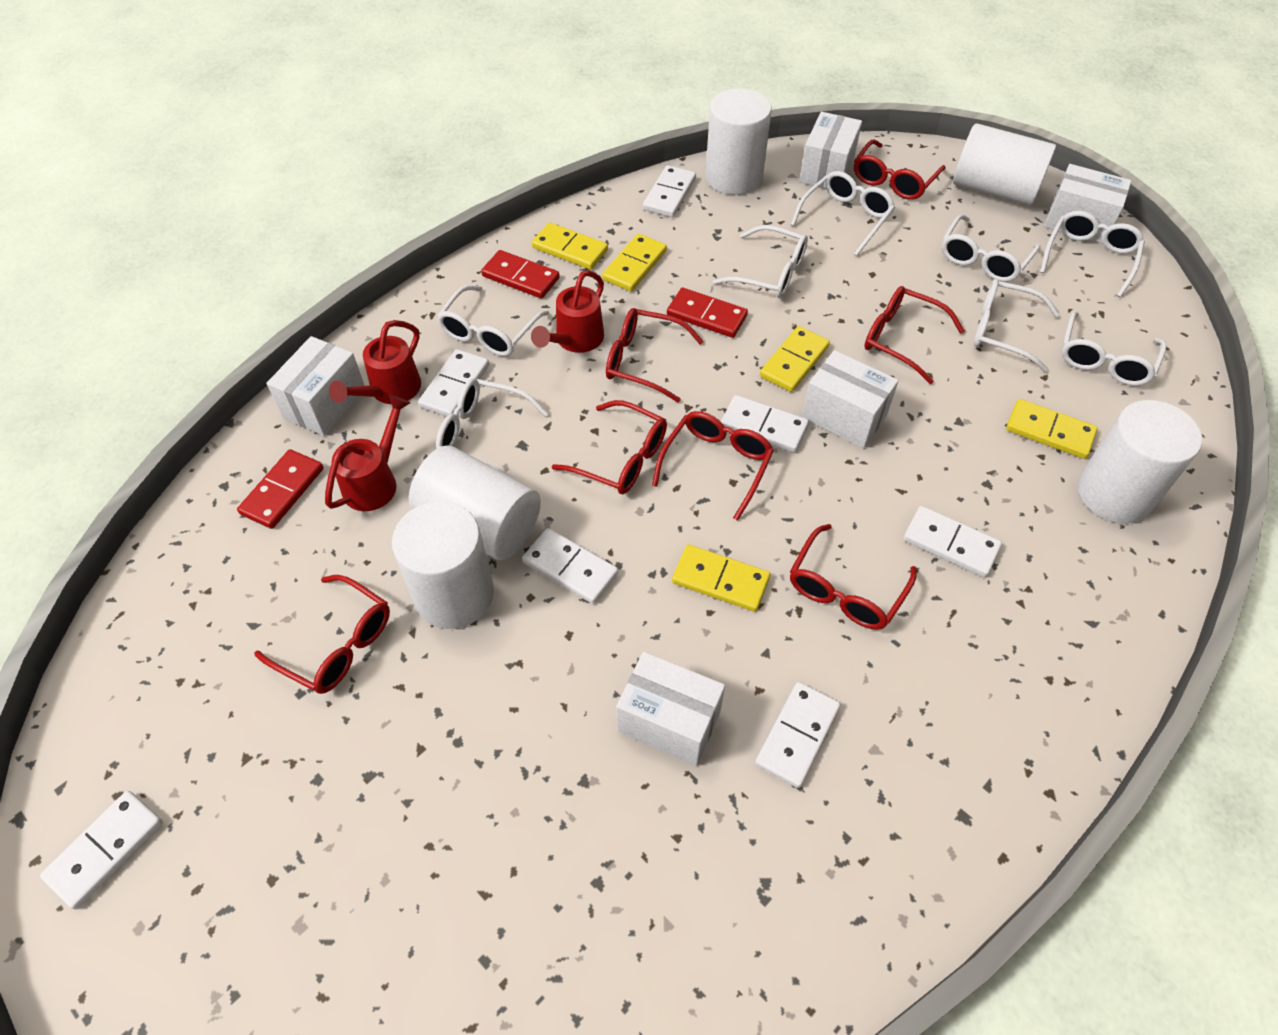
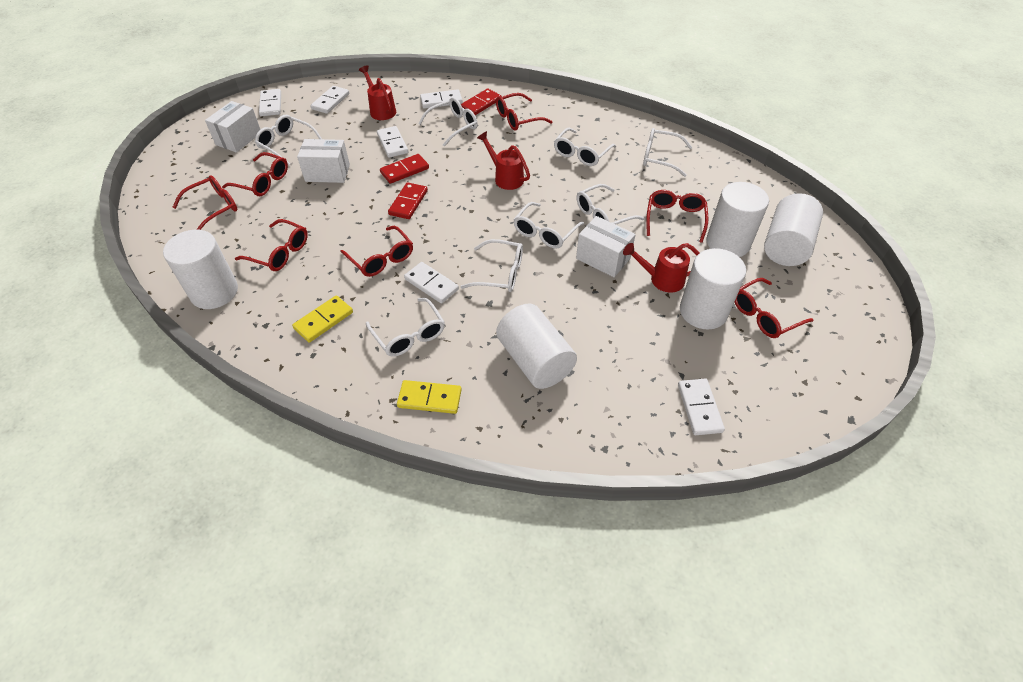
white box: 5 -> 3
white domino: 7 -> 6
yellow domino: 5 -> 2

